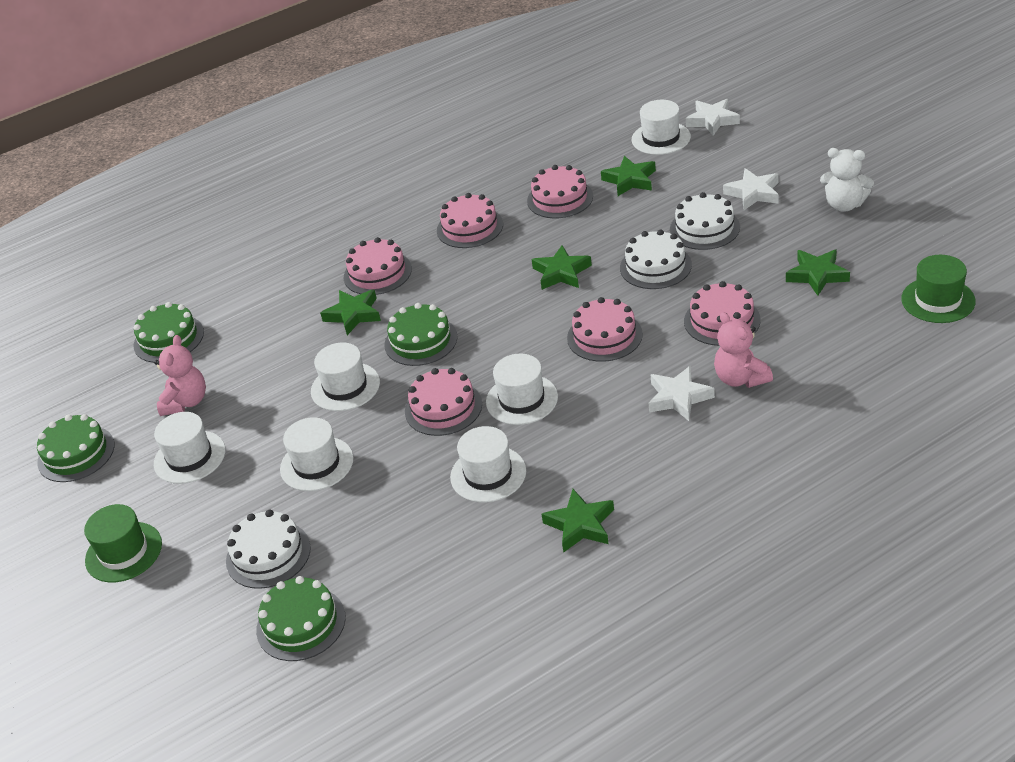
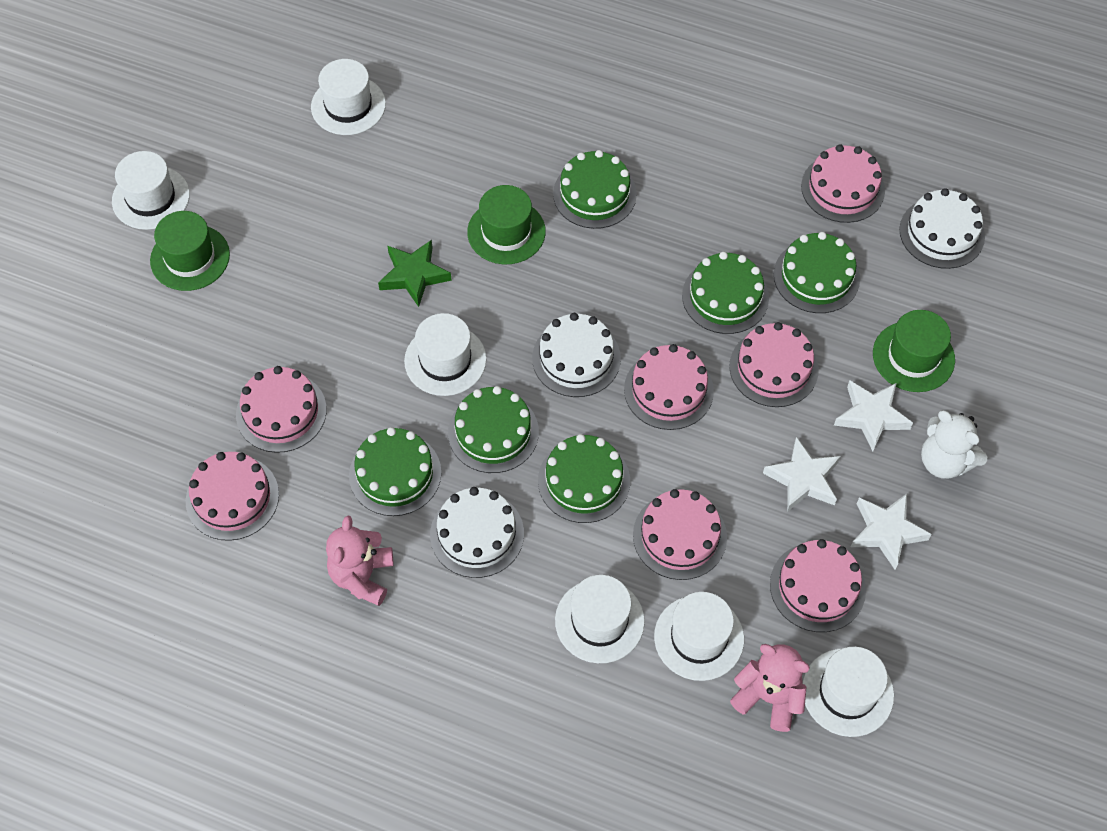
green cake: 4 -> 6
green hat: 2 -> 3
green star: 5 -> 1
pink cake: 6 -> 7

